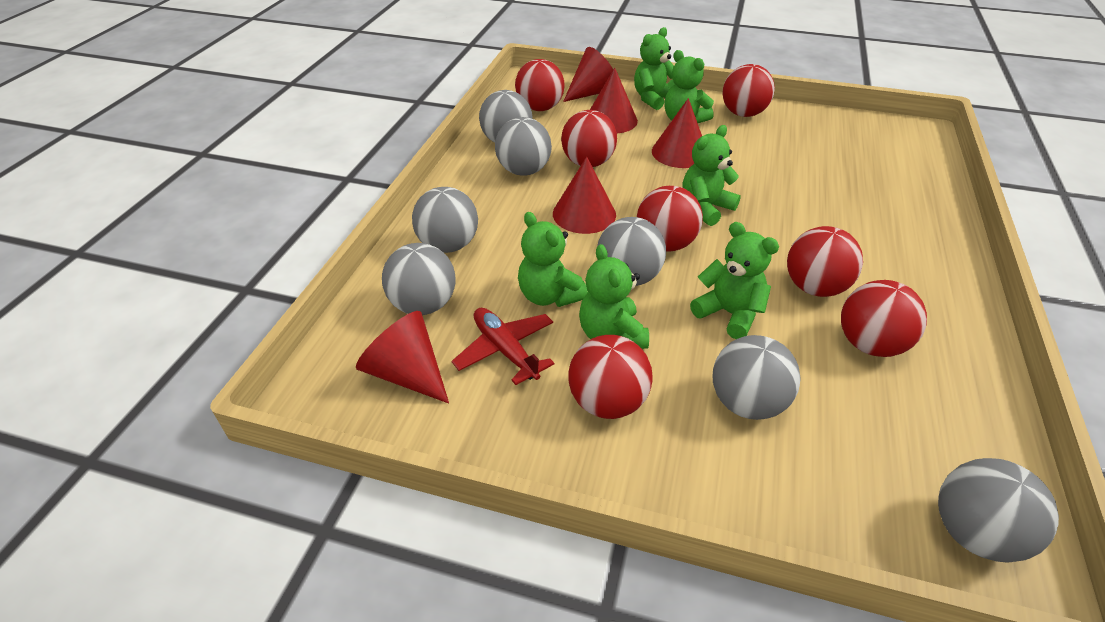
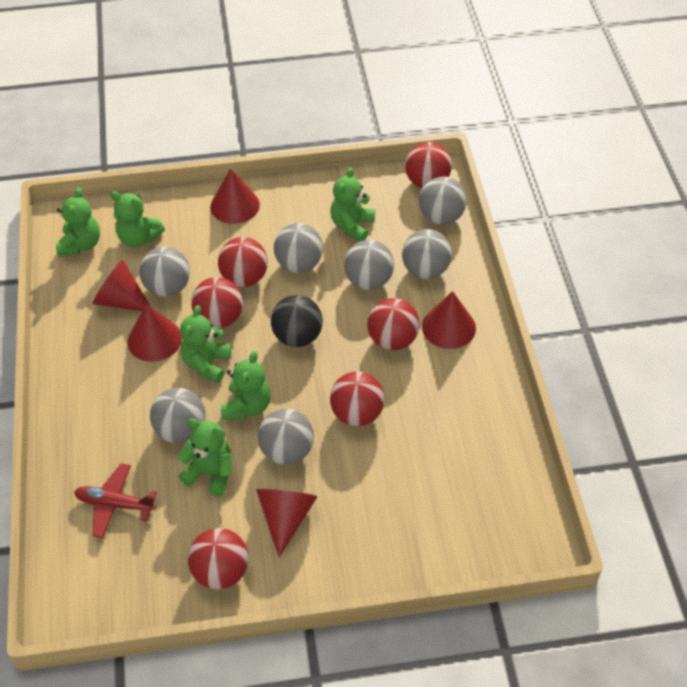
black ball: 0 -> 1
red ball: 7 -> 6

